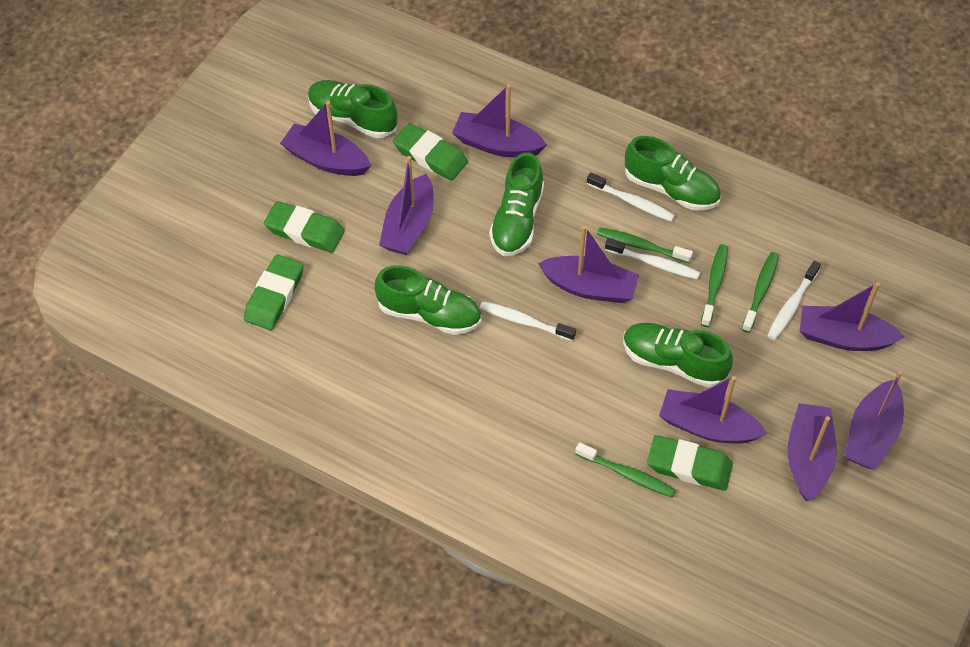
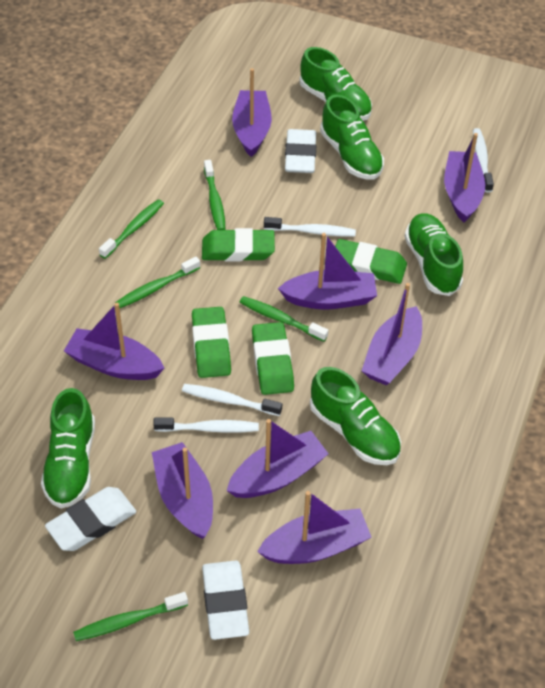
green toothbrush: 4 -> 5
white eraser: 0 -> 3

